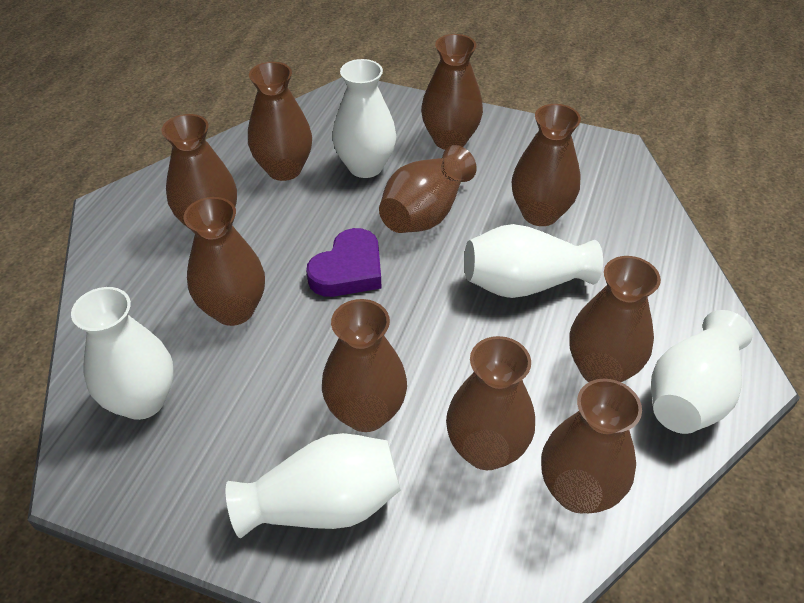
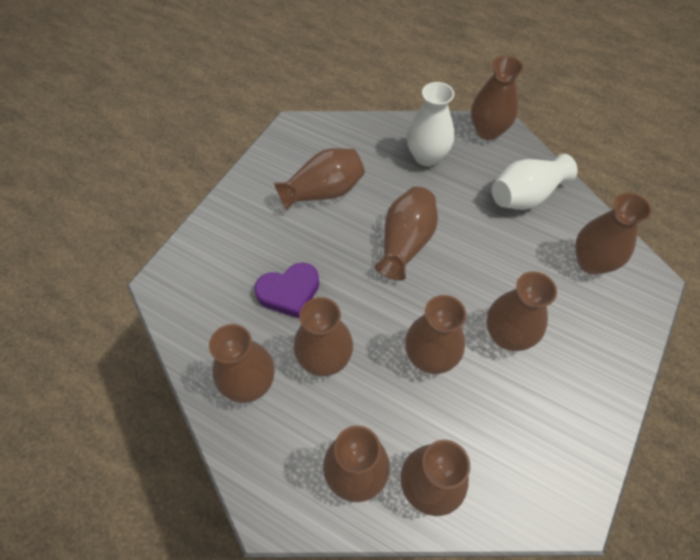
white vase: 5 -> 2

